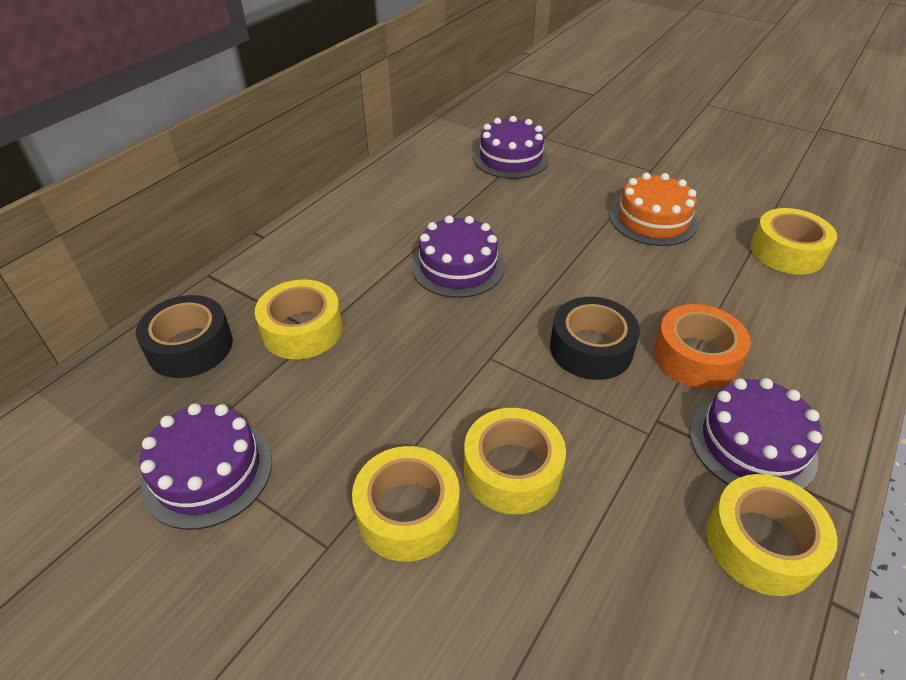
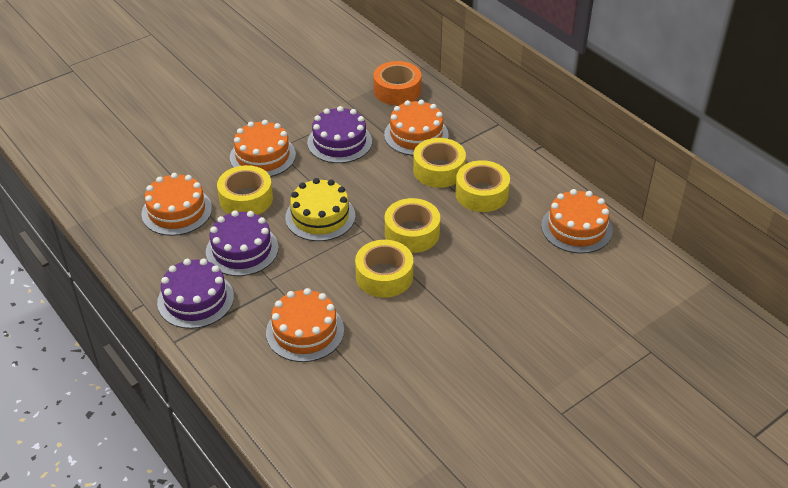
black tape: 2 -> 0
orange cake: 1 -> 5
purple cake: 4 -> 3
yellow cake: 0 -> 1

